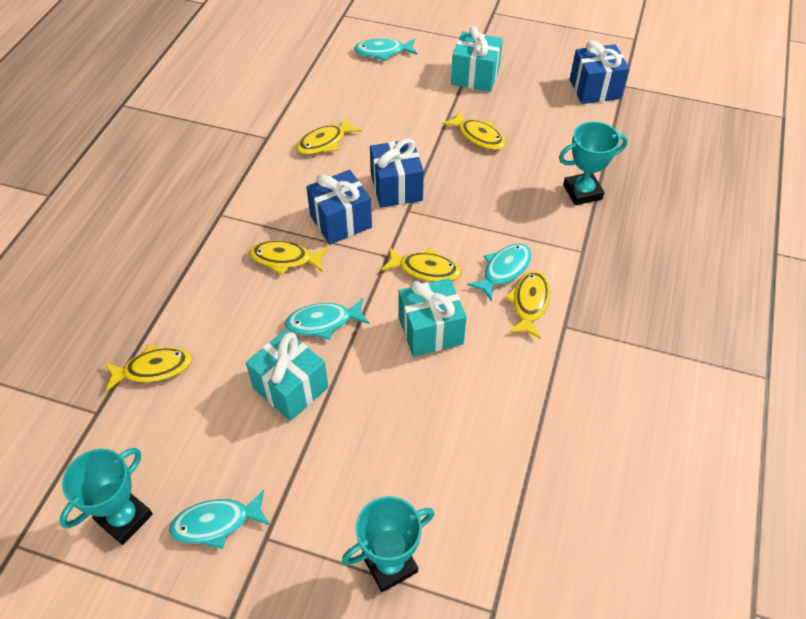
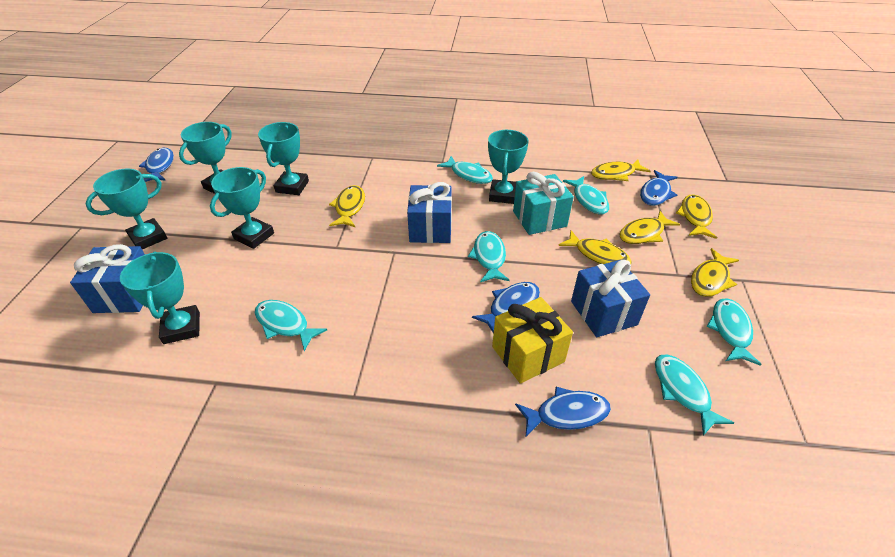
blue fish: 0 -> 4
turquoise fish: 4 -> 6
turquoise gift: 3 -> 1
turquoise trophy: 3 -> 6
yellow gift: 0 -> 1

